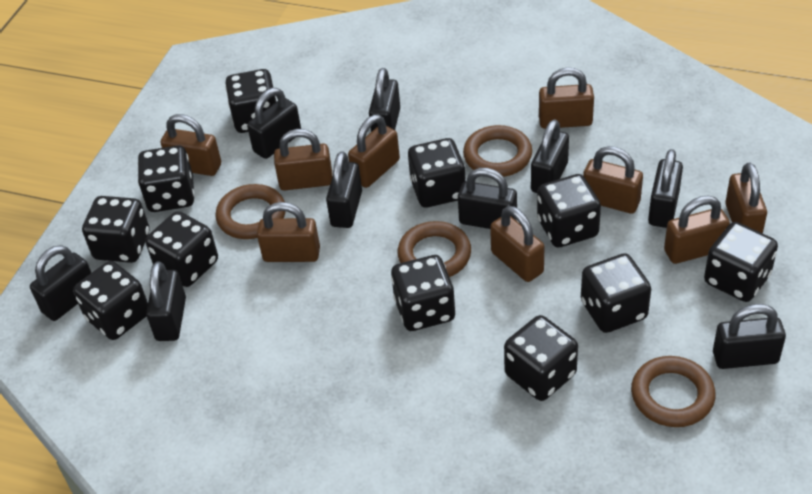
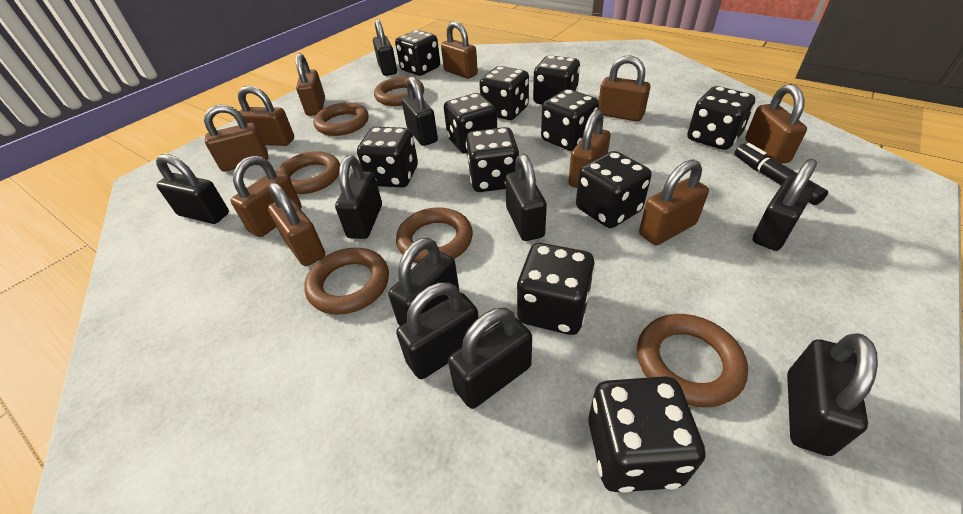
black marker: 0 -> 1
black padlock: 9 -> 10
brown padlock: 9 -> 10
brown ring: 4 -> 6

